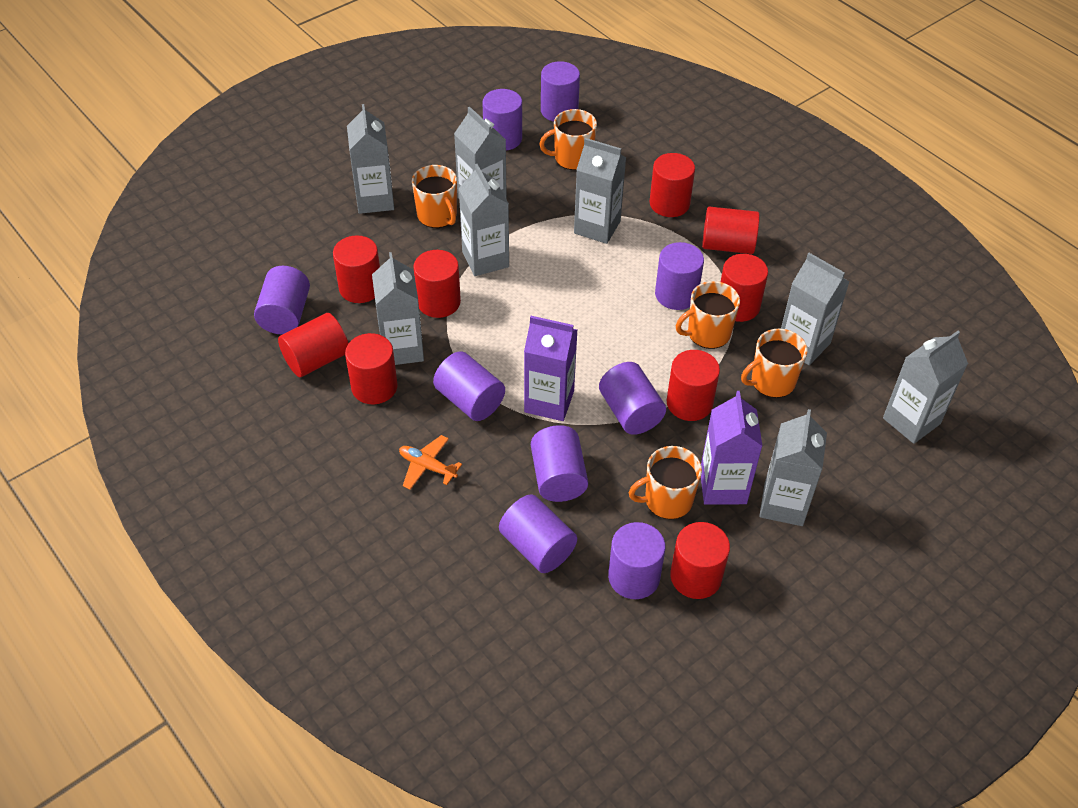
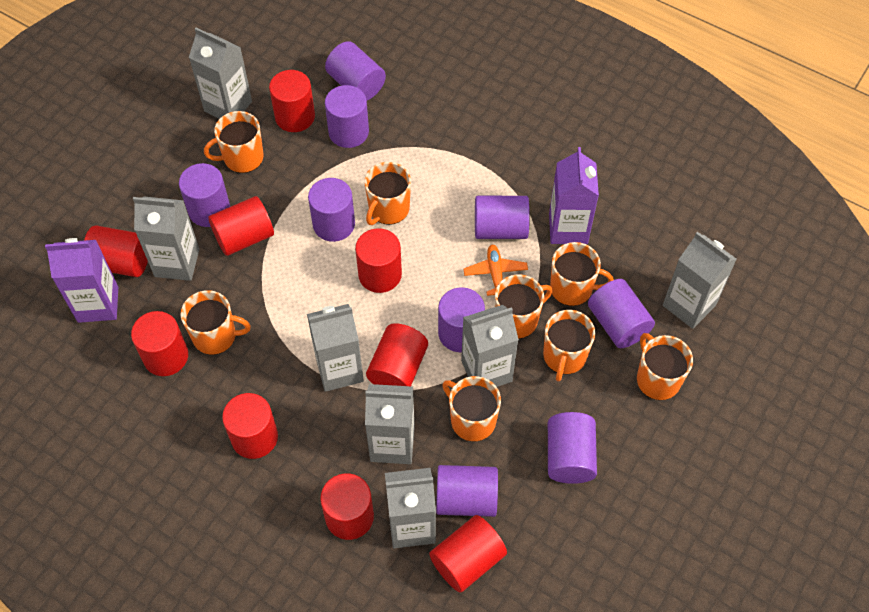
grey carton: 8 -> 7
orange mug: 5 -> 8

